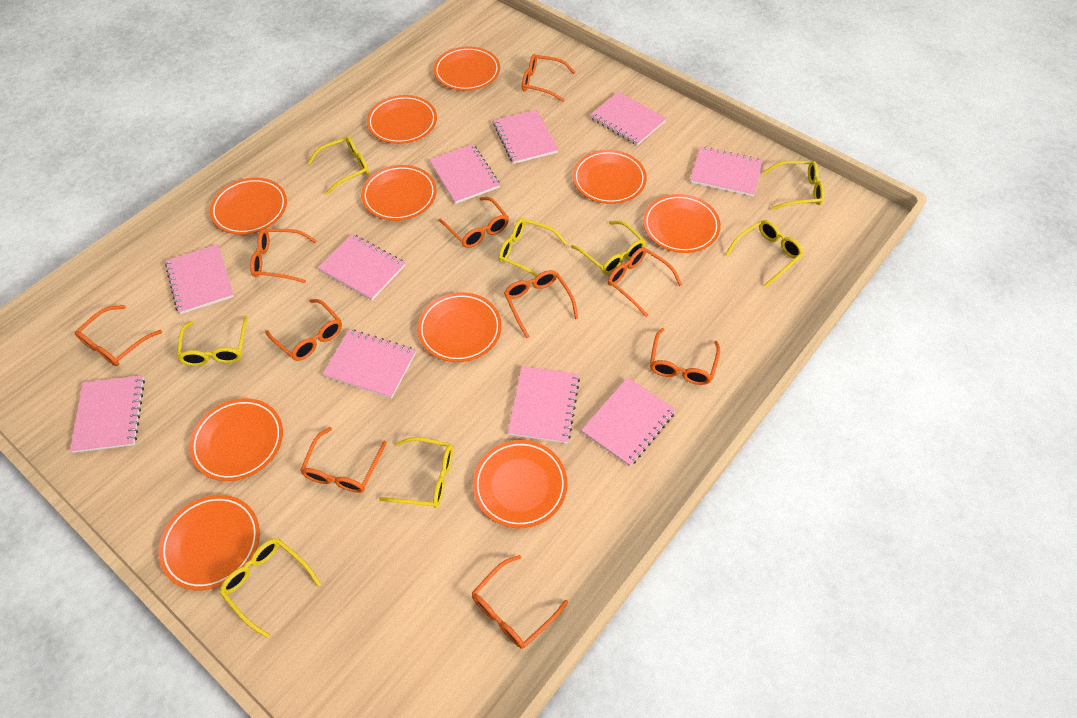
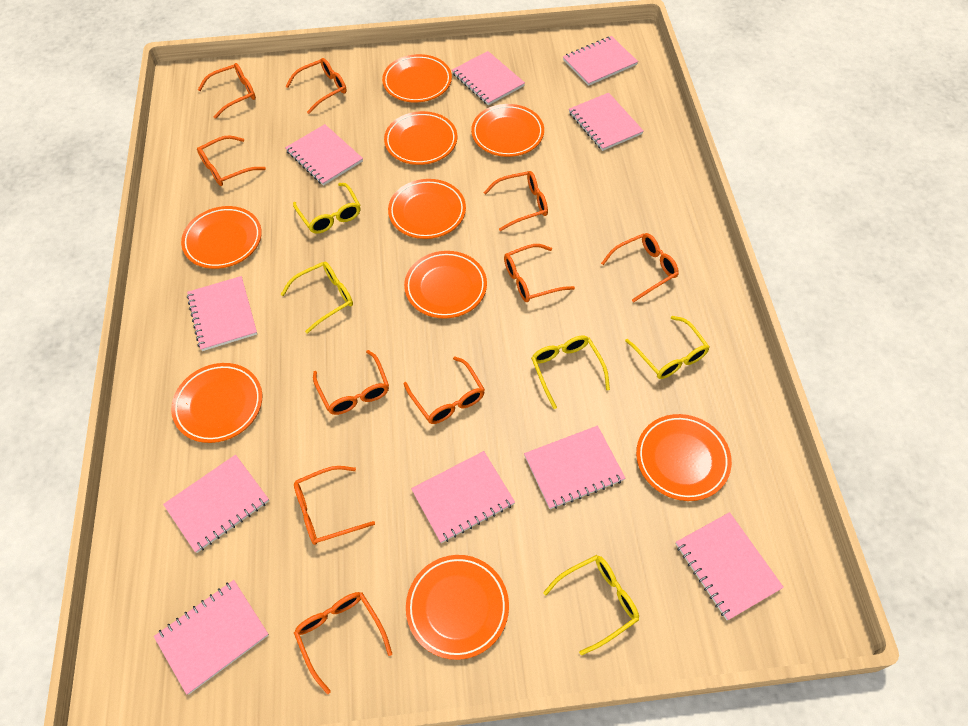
orange plate: 10 -> 9
yellow glasses: 8 -> 5

